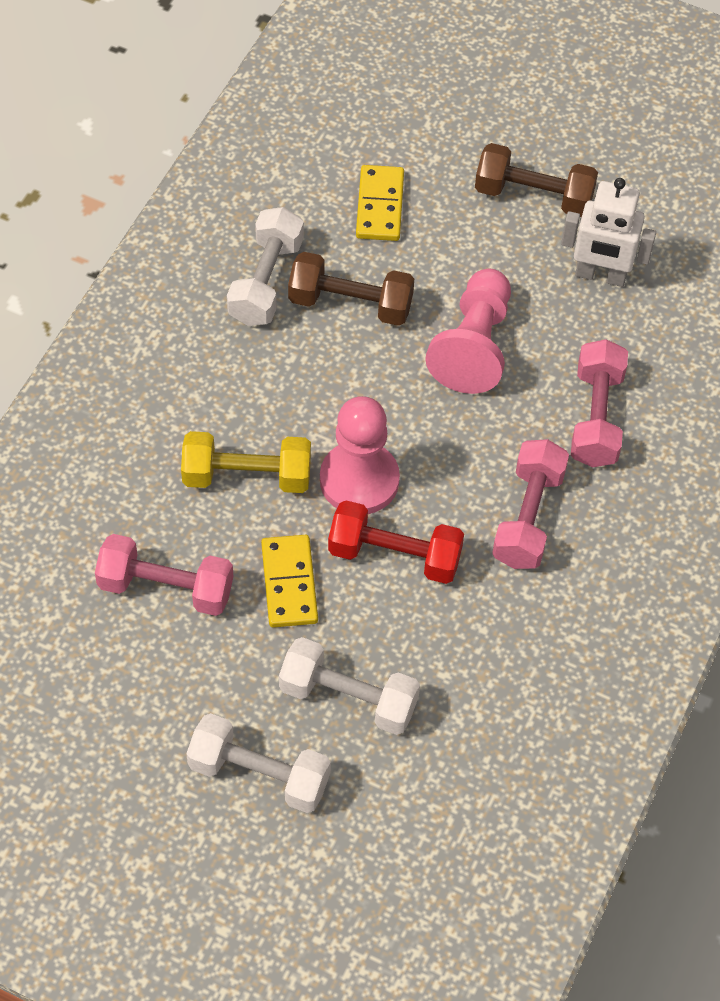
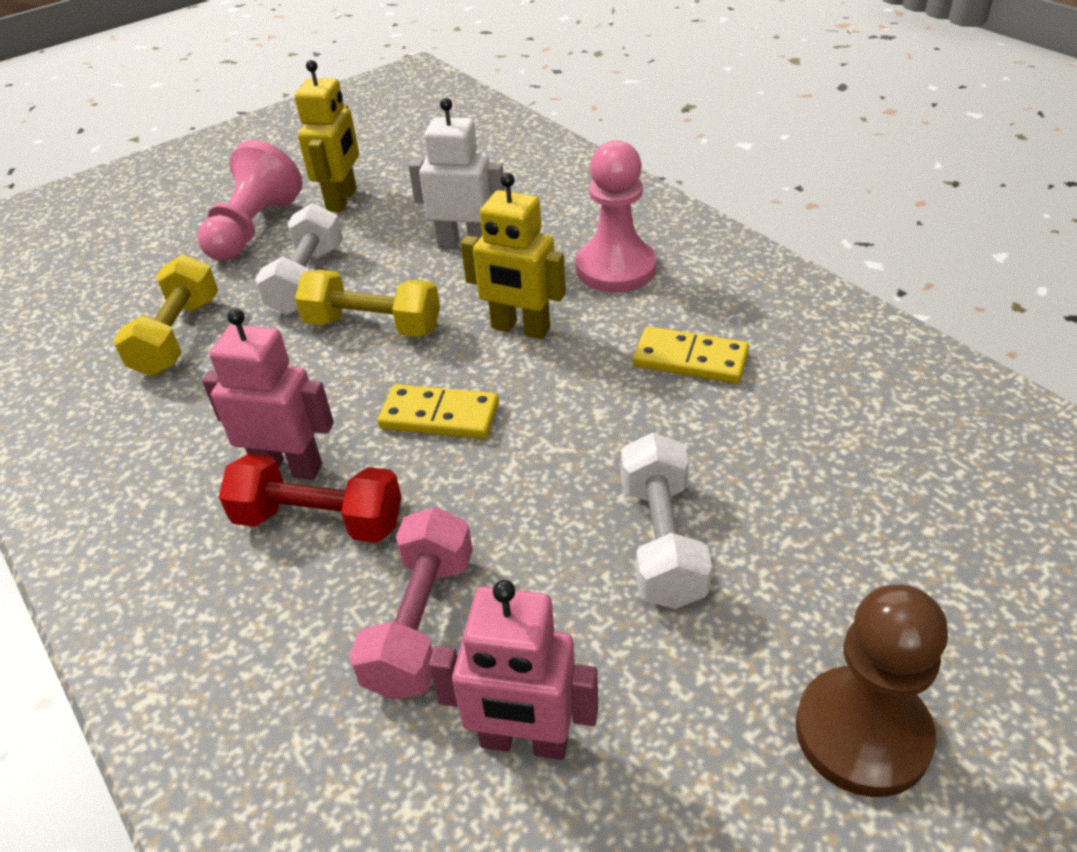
brown dumbbell: 2 -> 0
brown pawn: 0 -> 1
pink dumbbell: 3 -> 1
pink robot: 0 -> 2
white dumbbell: 3 -> 2
yellow dumbbell: 1 -> 2
yellow robot: 0 -> 2

